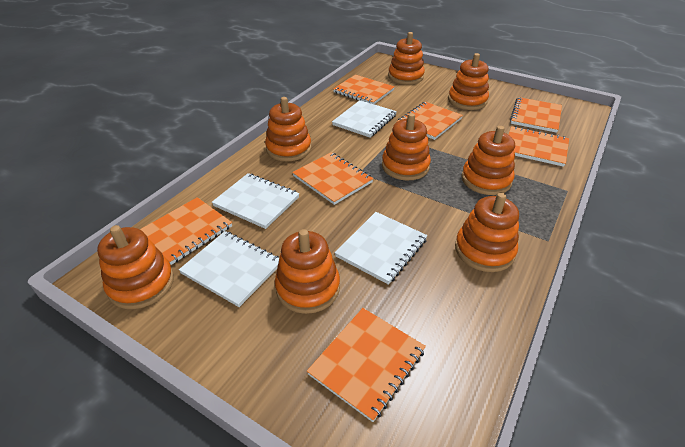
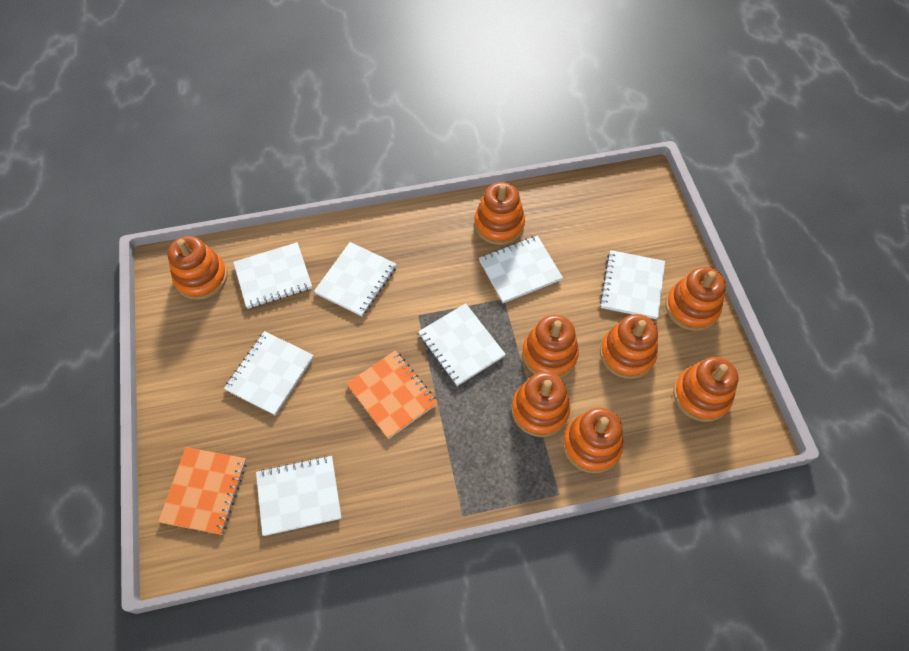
orange notebook: 7 -> 2
white notebook: 4 -> 7

